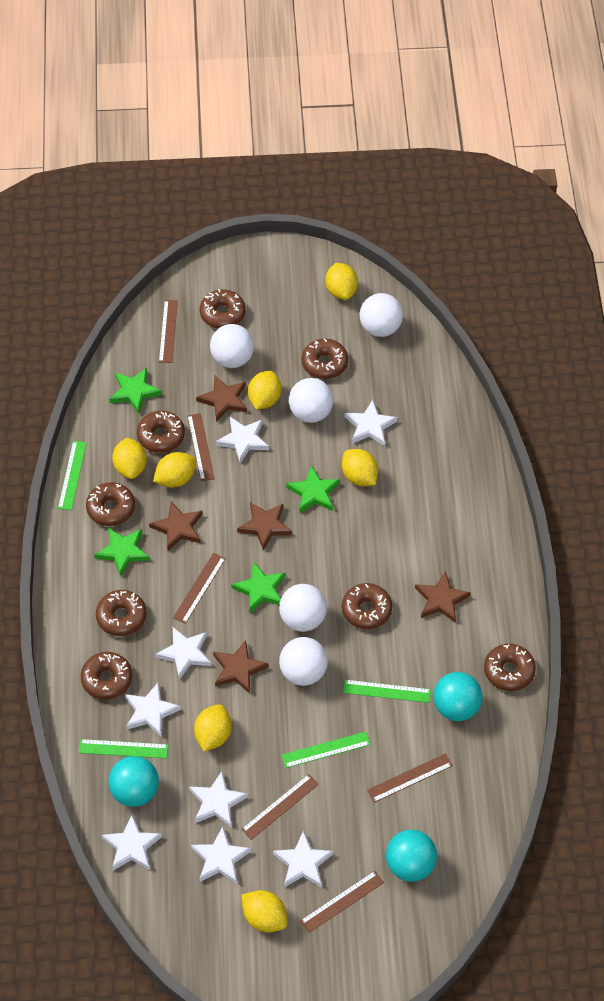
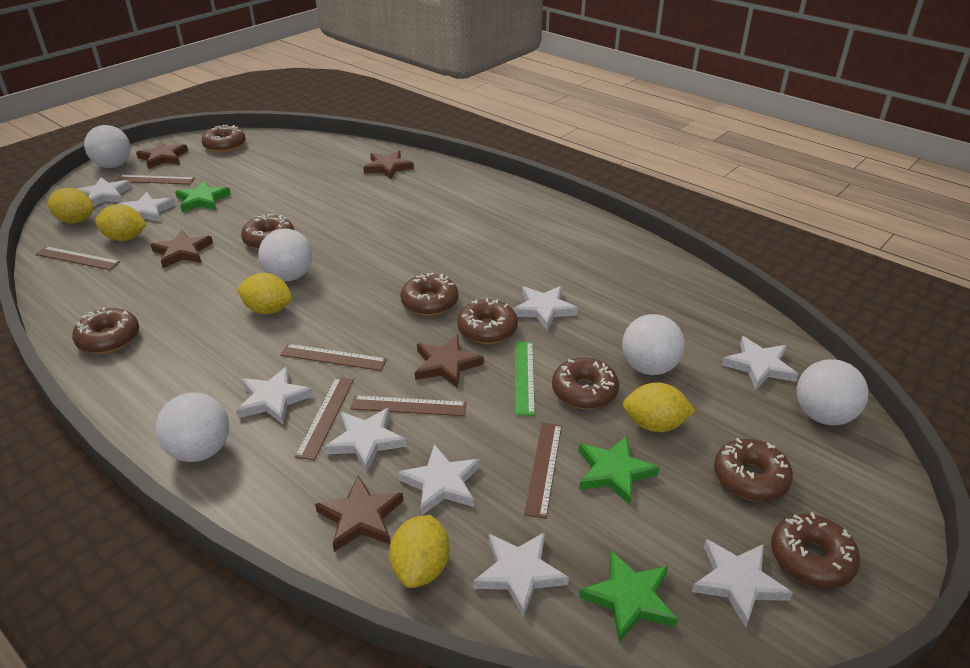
green ruler: 4 -> 1
green star: 4 -> 3
turquoise ball: 3 -> 0
white star: 8 -> 9
yellow lemon: 7 -> 5

